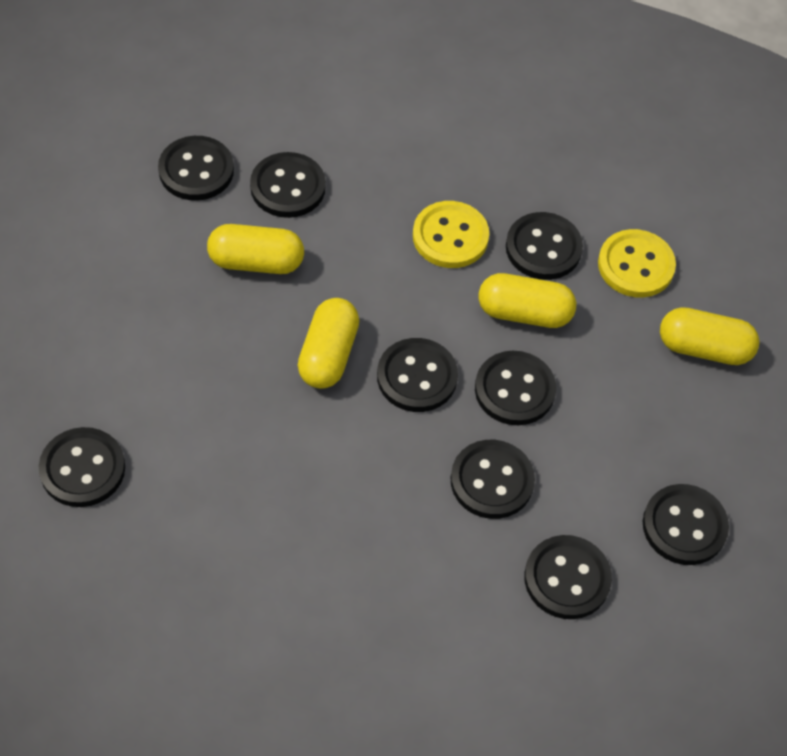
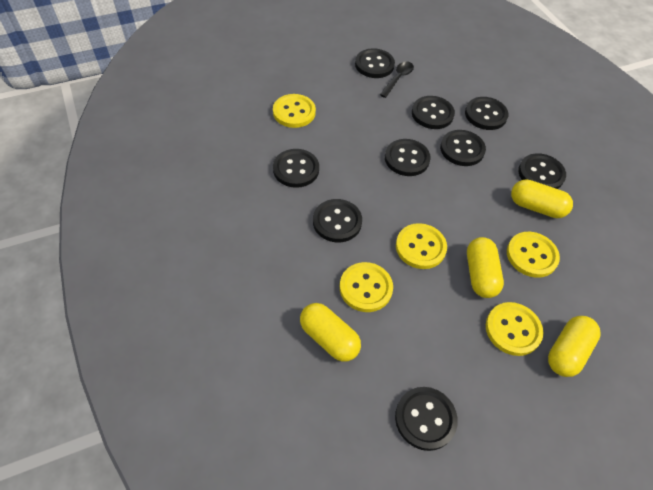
black spoon: 0 -> 1
yellow button: 2 -> 5

